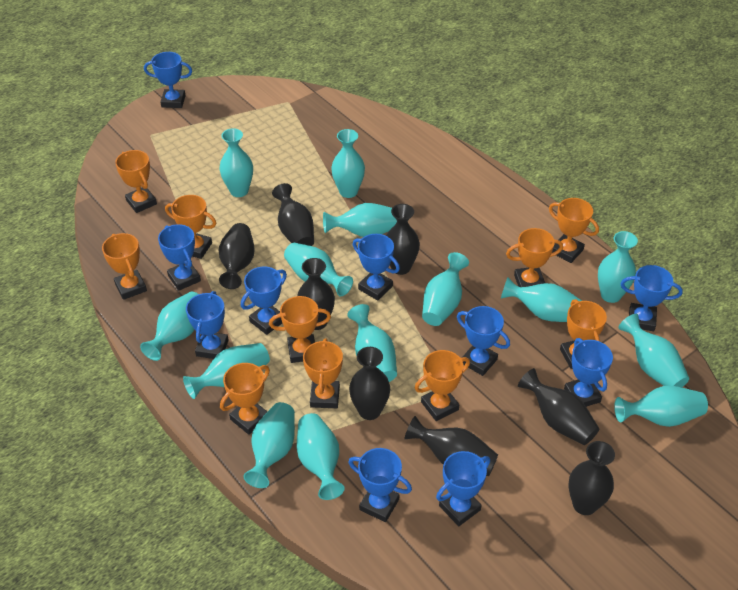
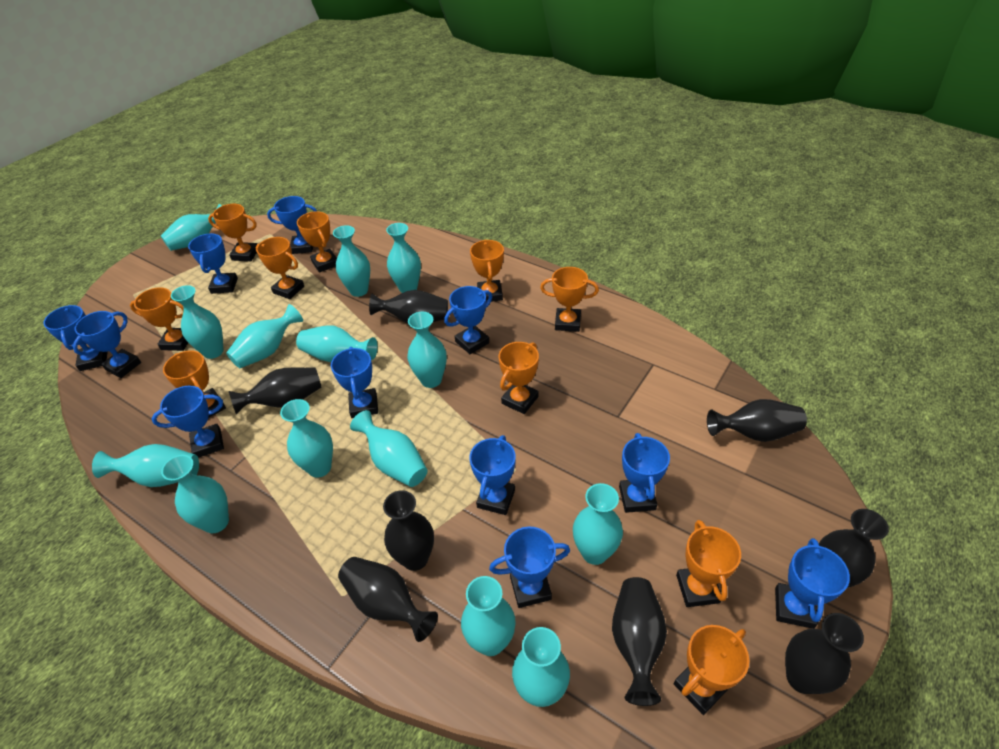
blue trophy: 10 -> 11

